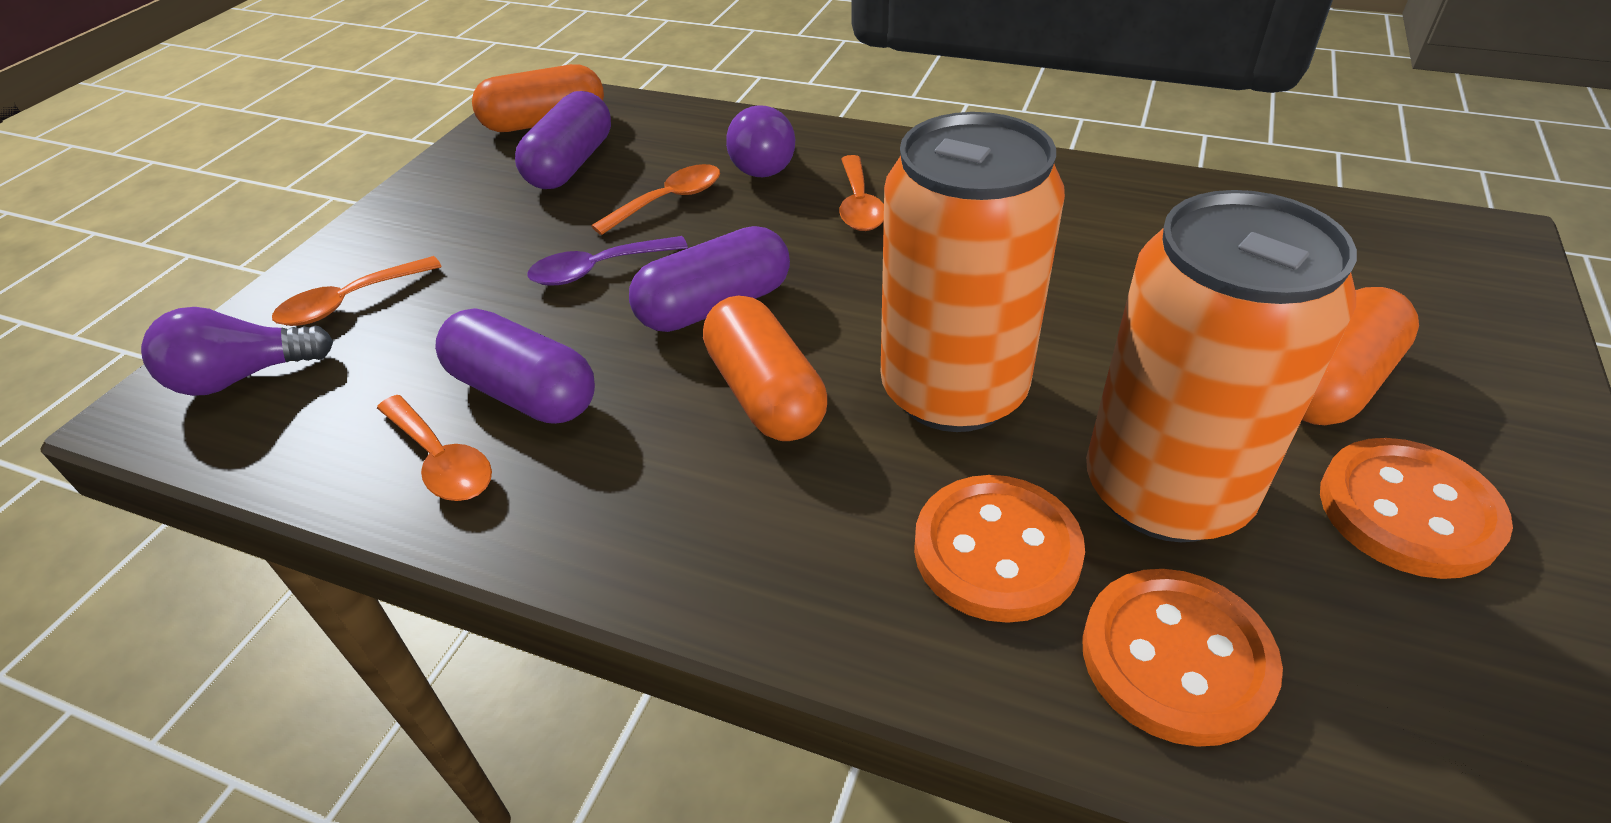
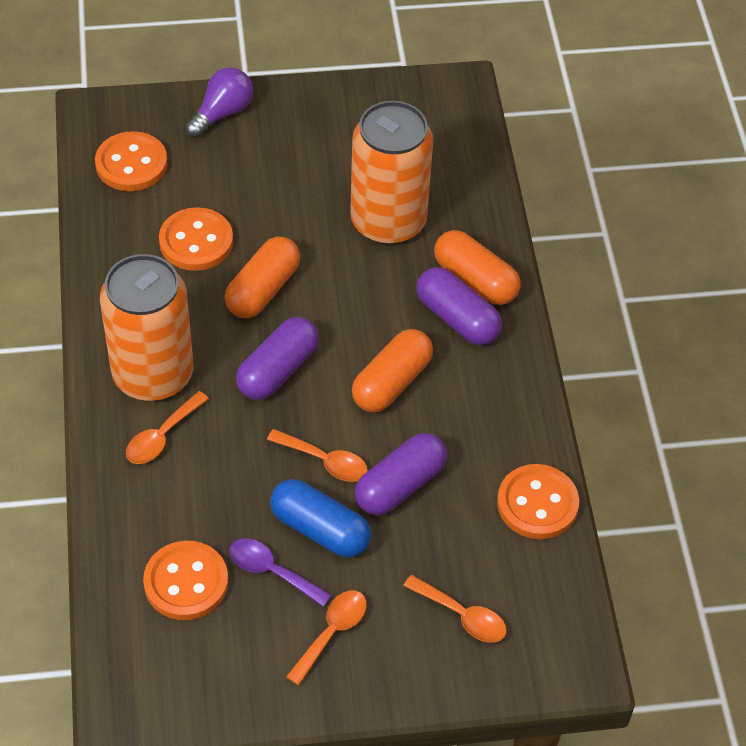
blue capsule: 0 -> 1
orange button: 3 -> 4
purple light bulb: 2 -> 1

